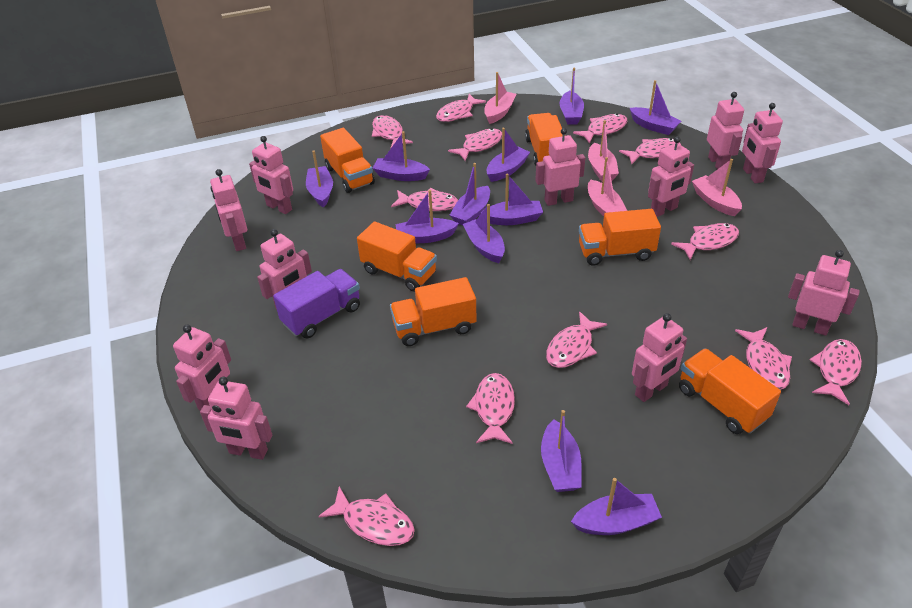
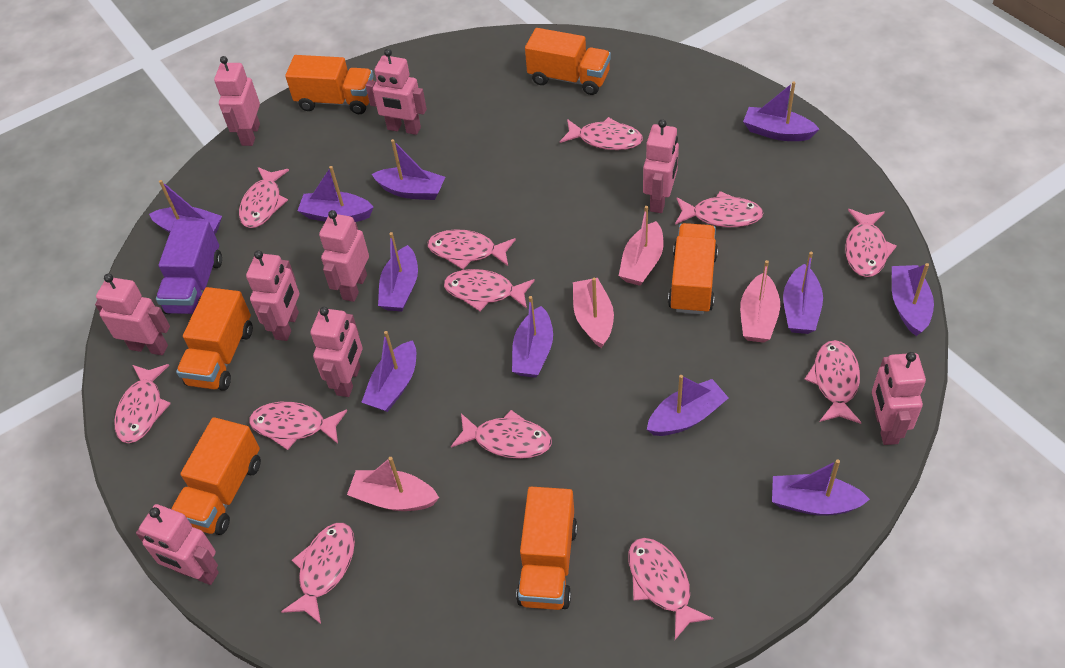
pink robot: 11 -> 9

